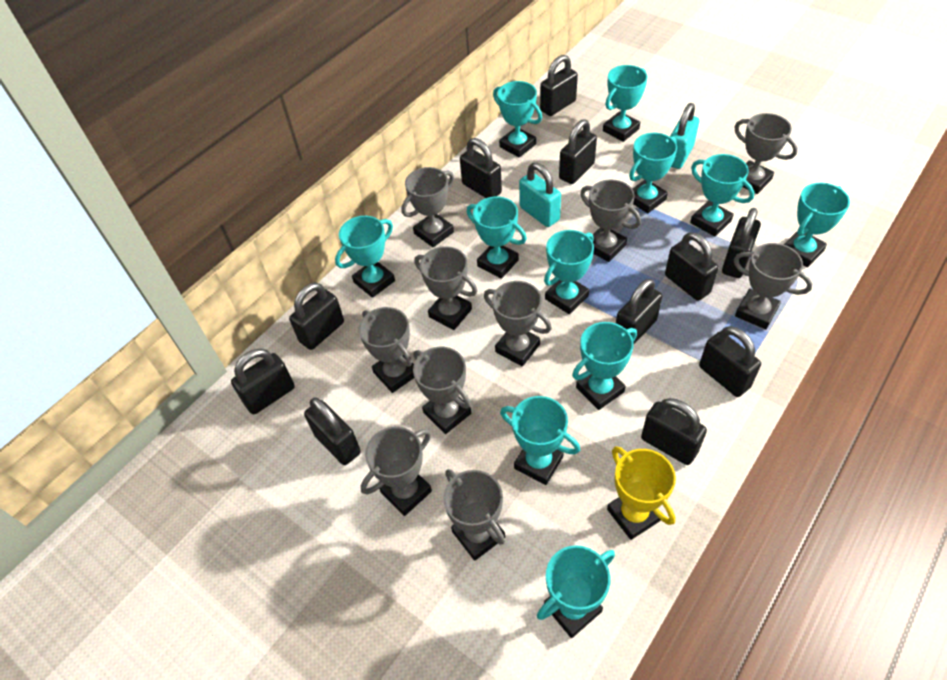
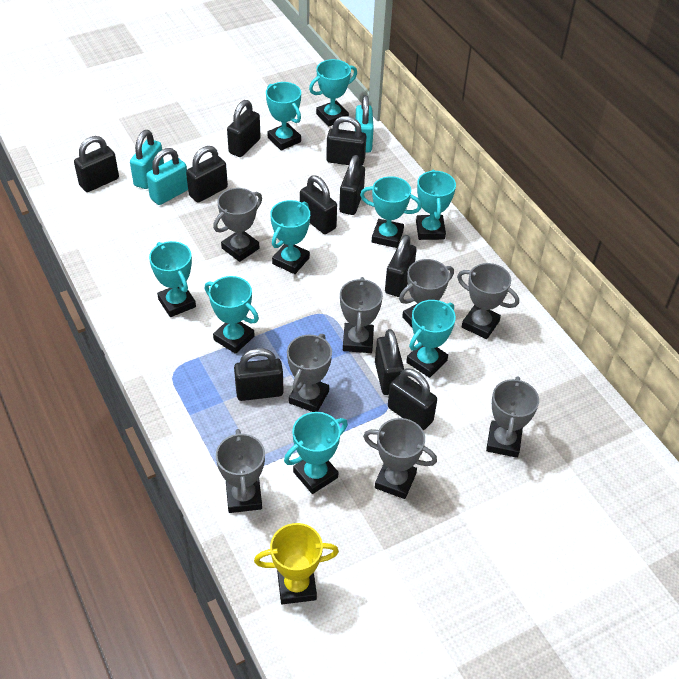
black padlock: 11 -> 10
grey trophy: 10 -> 8
turquoise padlock: 2 -> 3
turquoise trophy: 11 -> 9

